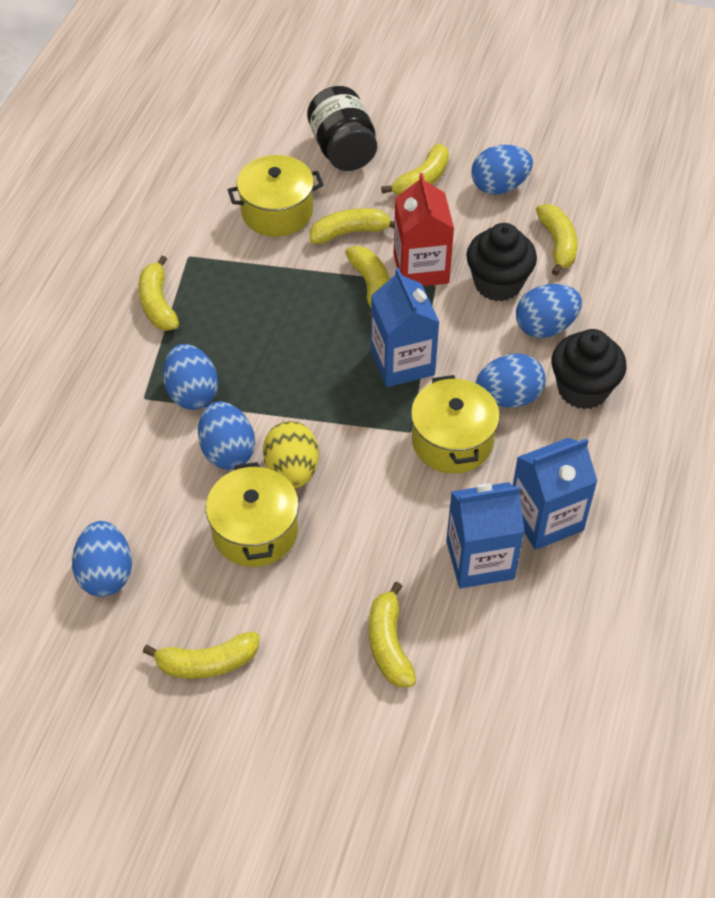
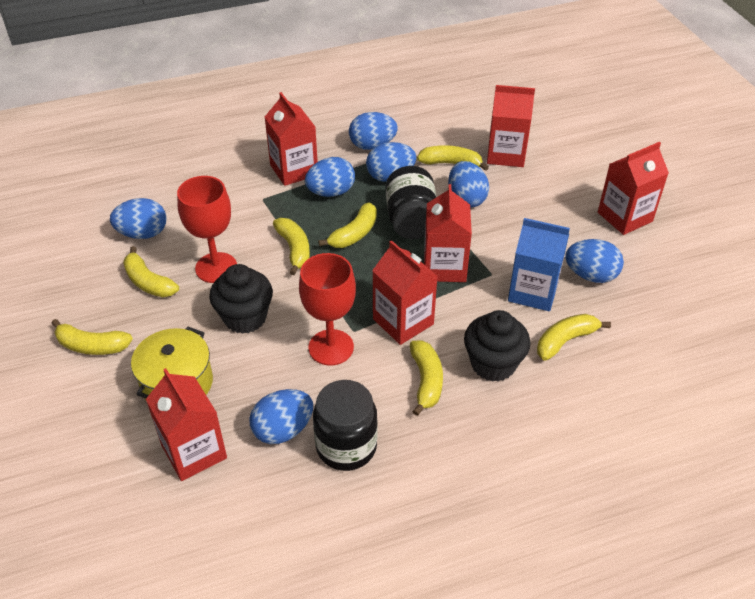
black jar: 1 -> 2
blue carton: 3 -> 1
blue egg: 6 -> 7
red carton: 1 -> 6
red goblet: 0 -> 2
yellow egg: 1 -> 0
yellow pot: 3 -> 1

